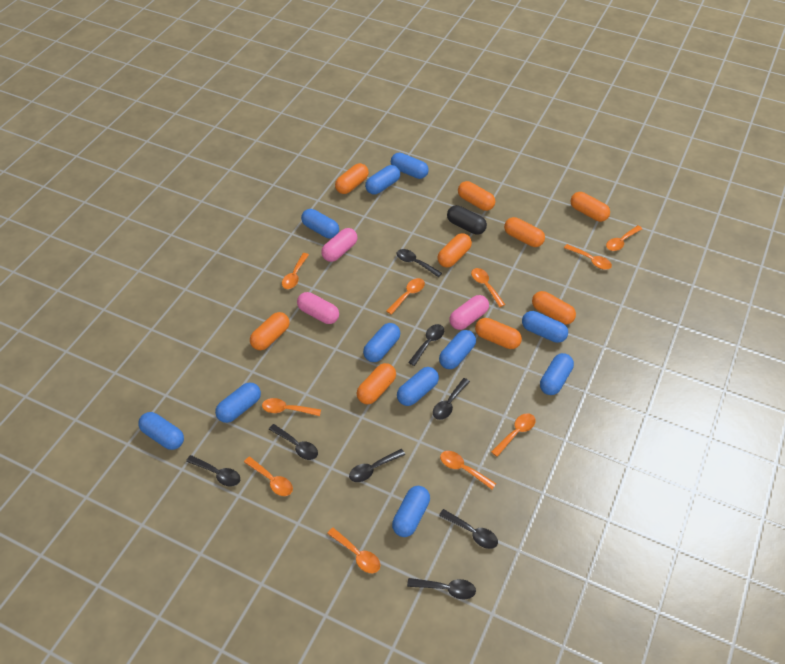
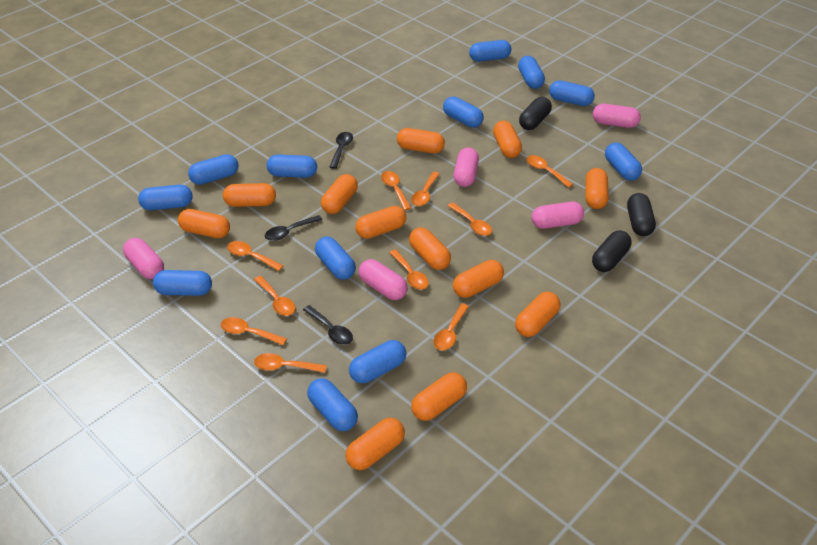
black capsule: 1 -> 3
black spoon: 8 -> 3
blue capsule: 11 -> 12
orange capsule: 9 -> 12
pink capsule: 3 -> 5

